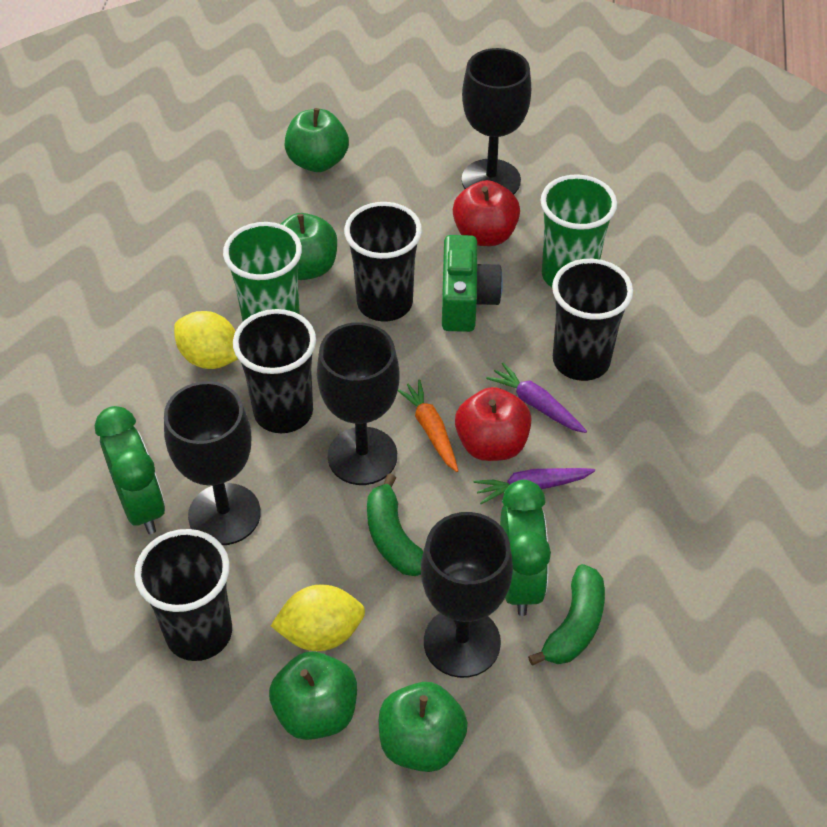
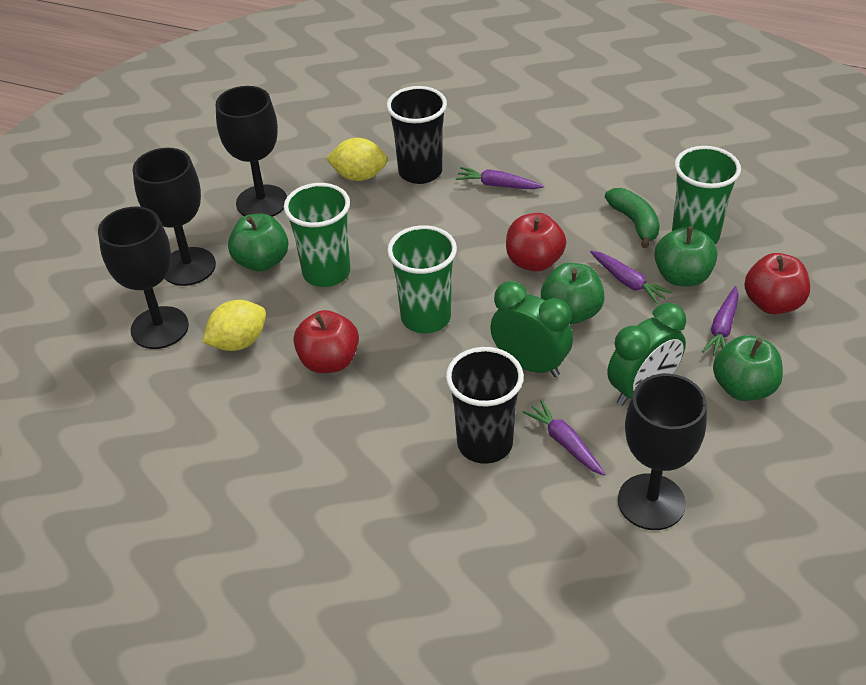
black cup: 4 -> 2
green banana: 2 -> 1
green camera: 1 -> 0
green cup: 2 -> 3
orange carrot: 1 -> 0
purple carrot: 2 -> 4
red apple: 2 -> 3

